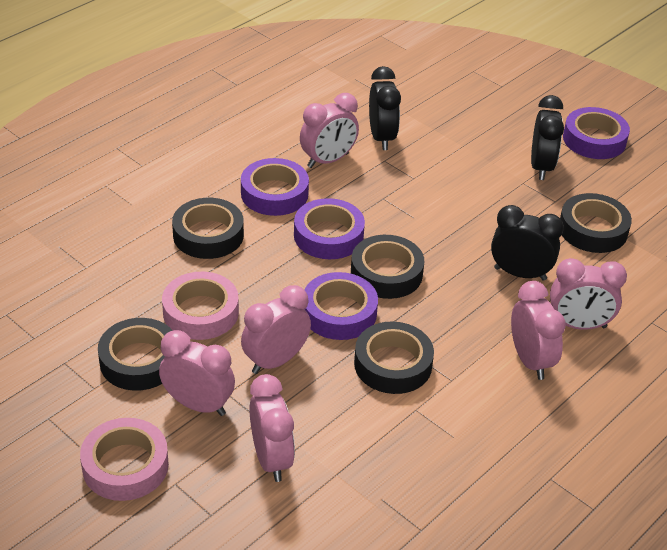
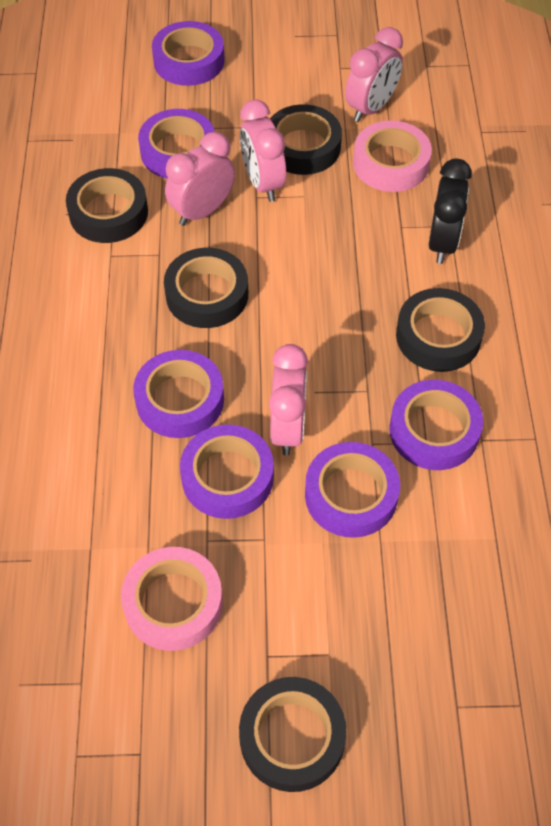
black clock: 3 -> 1
pink clock: 6 -> 4
purple tape: 4 -> 6

